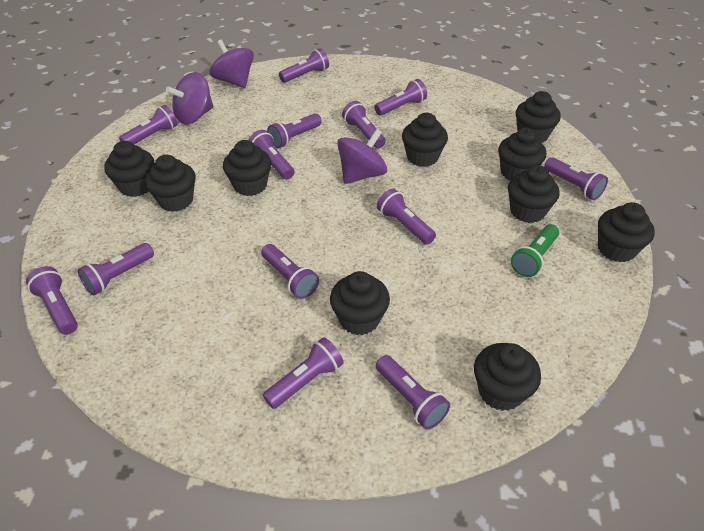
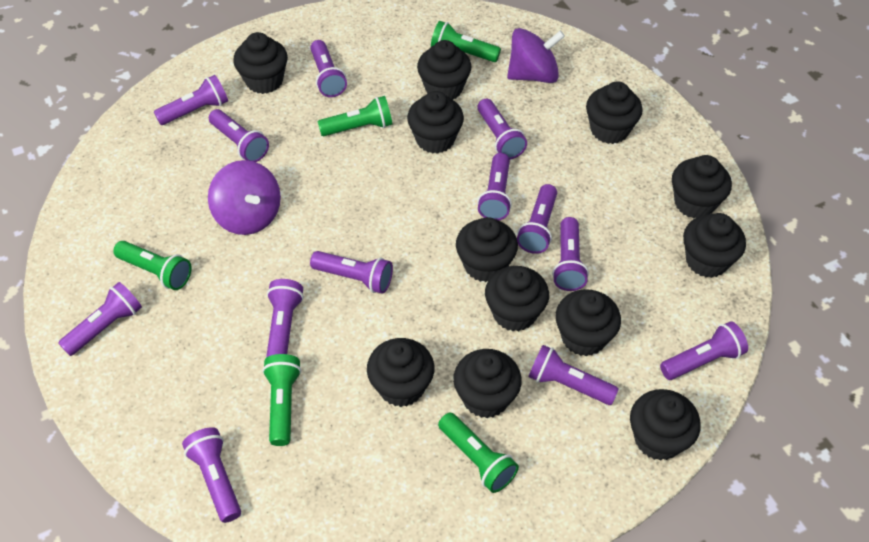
black cupcake: 10 -> 12
green flashlight: 1 -> 5
purple spinning top: 3 -> 2

